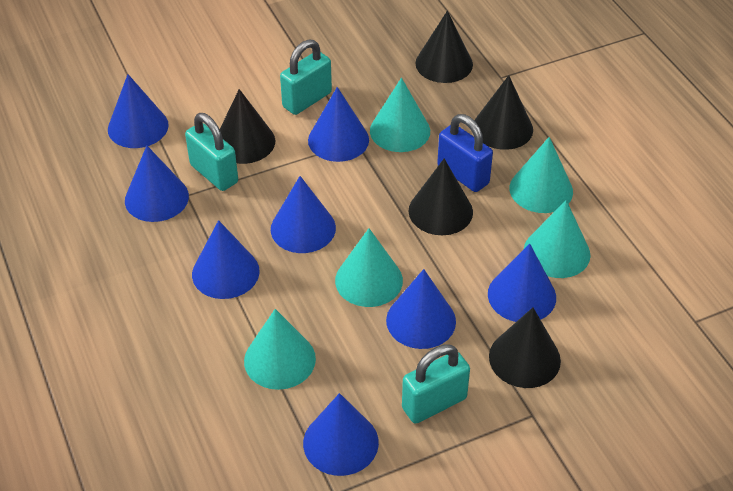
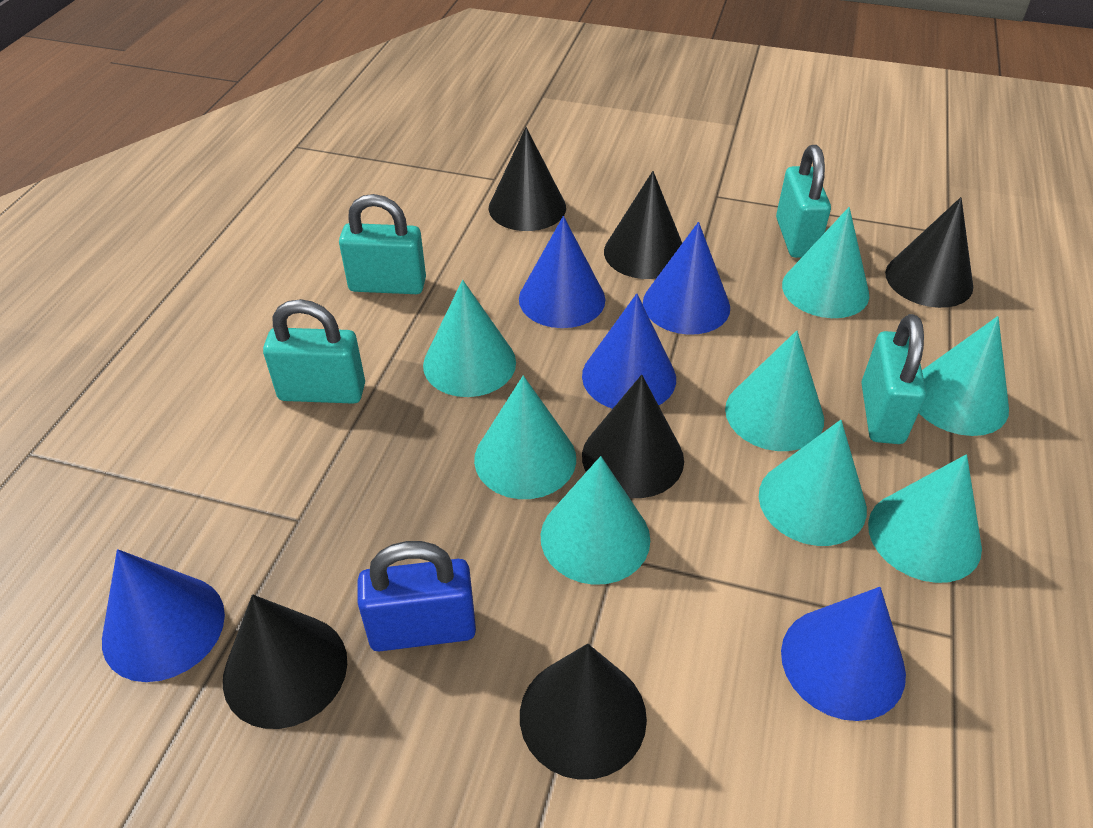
black cone: 5 -> 6
blue cone: 8 -> 5
turquoise cone: 5 -> 8
turquoise padlock: 3 -> 4

